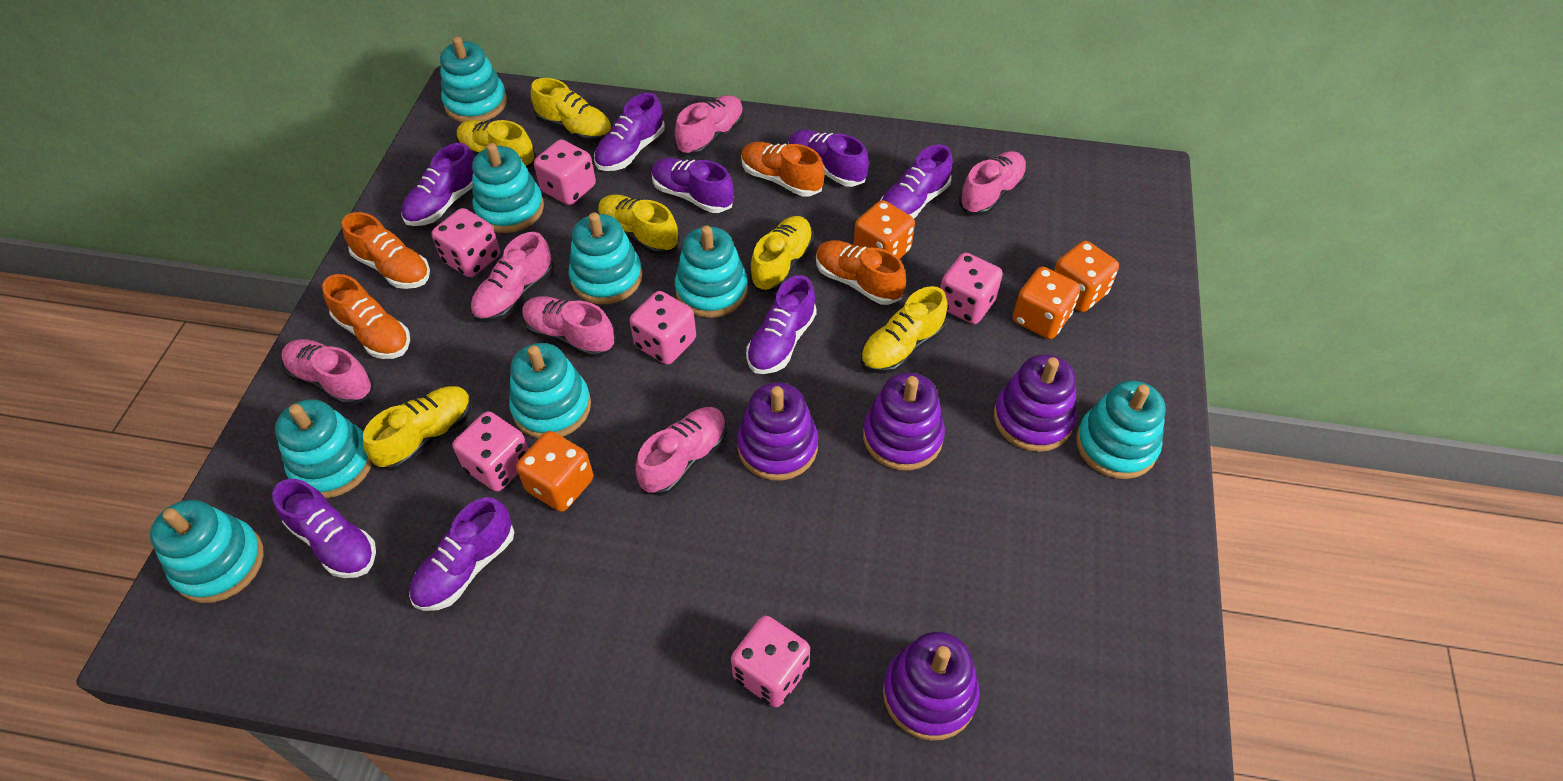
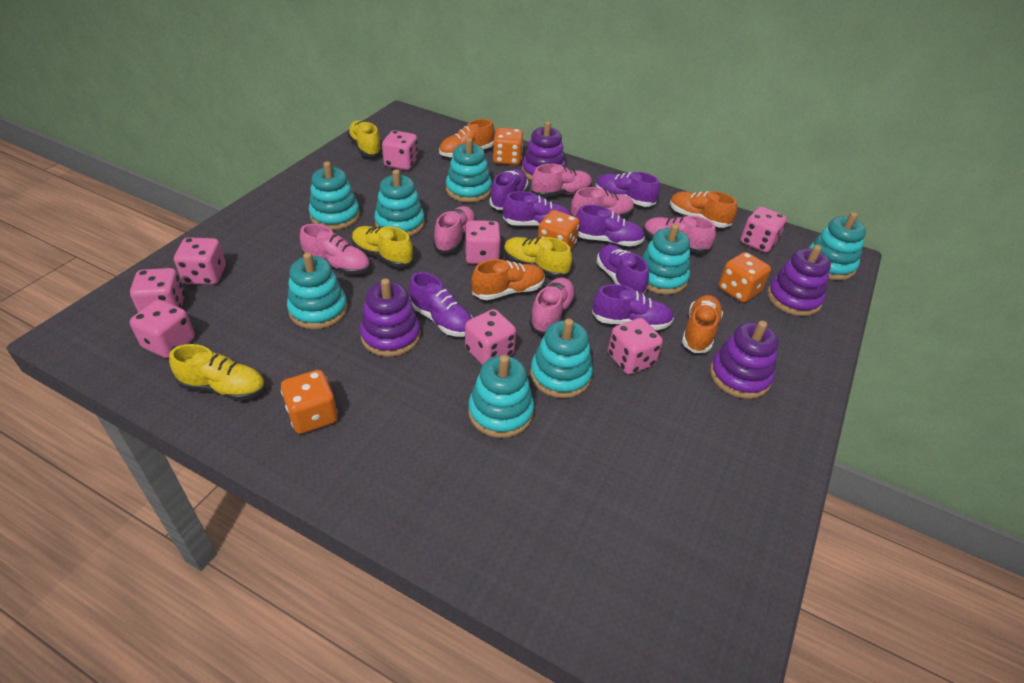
pink dice: 6 -> 8
purple shoe: 8 -> 7
yellow shoe: 6 -> 4

